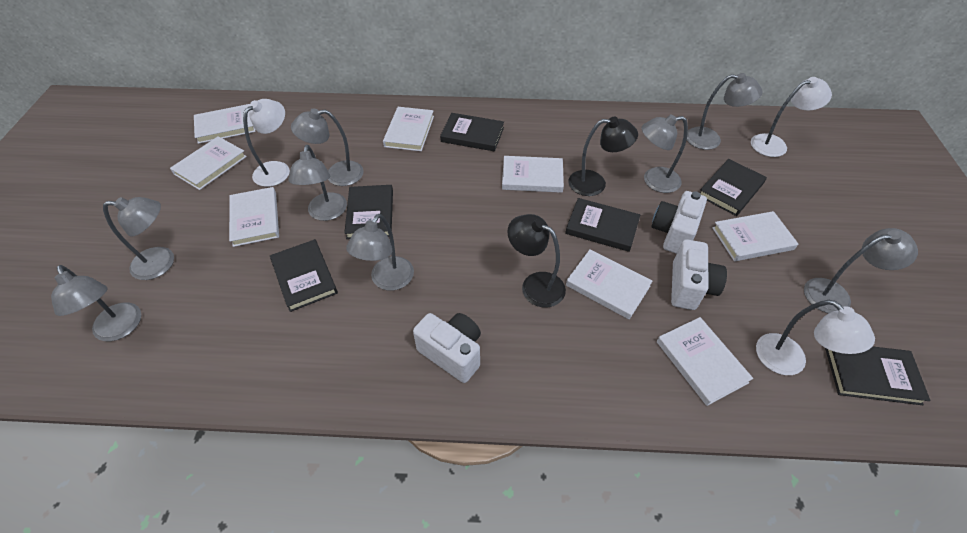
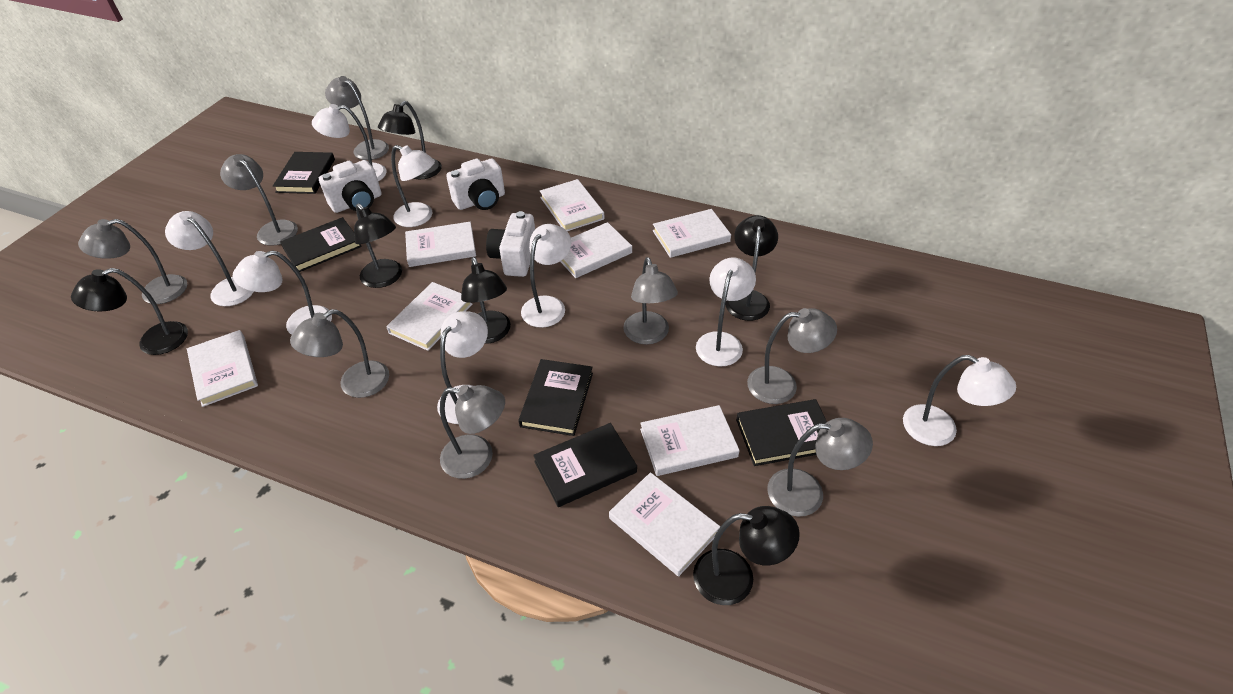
black book: 6 -> 5
black lamp: 2 -> 6
white lamp: 3 -> 8

